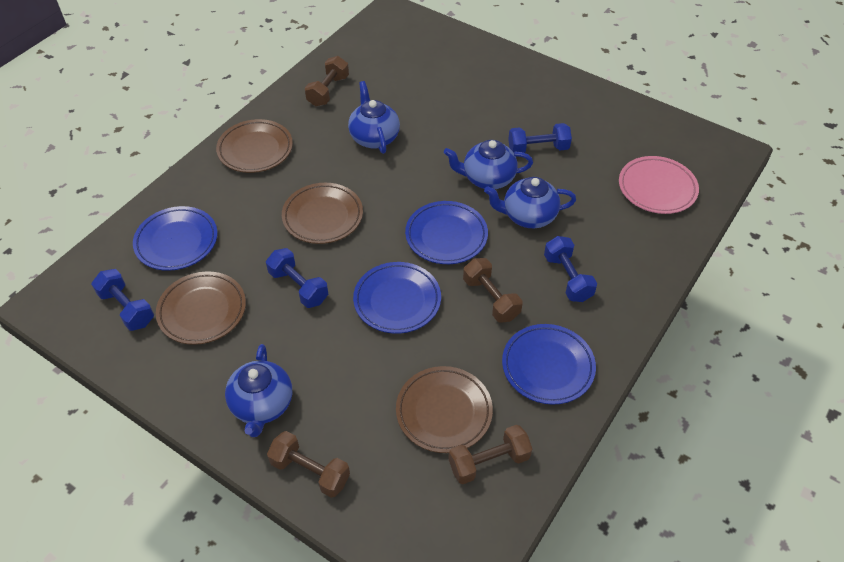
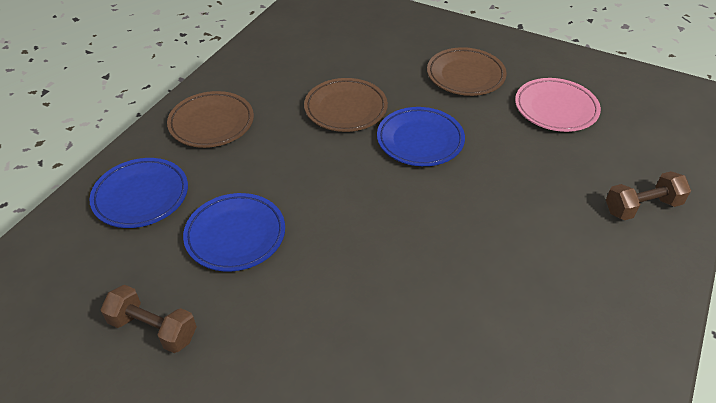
blue dumbbell: 4 -> 0
blue plate: 4 -> 3
blue teapot: 4 -> 0
brown dumbbell: 4 -> 2
brown plate: 4 -> 3

